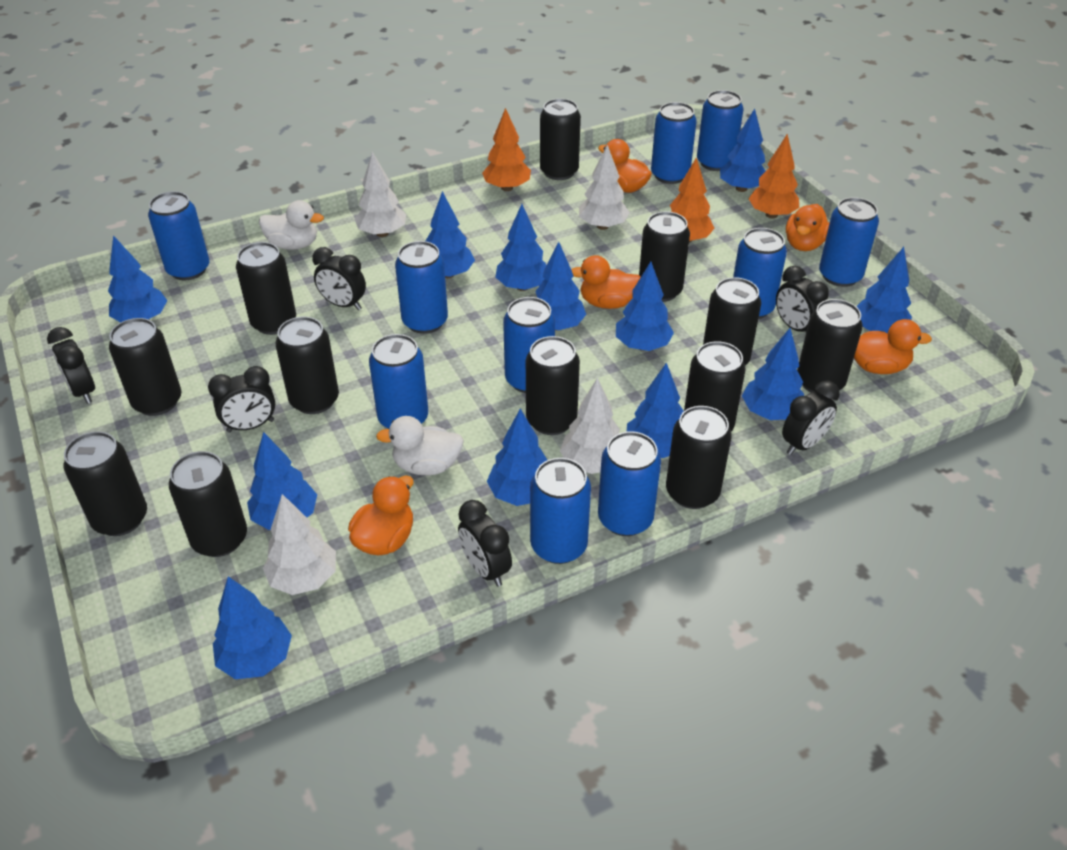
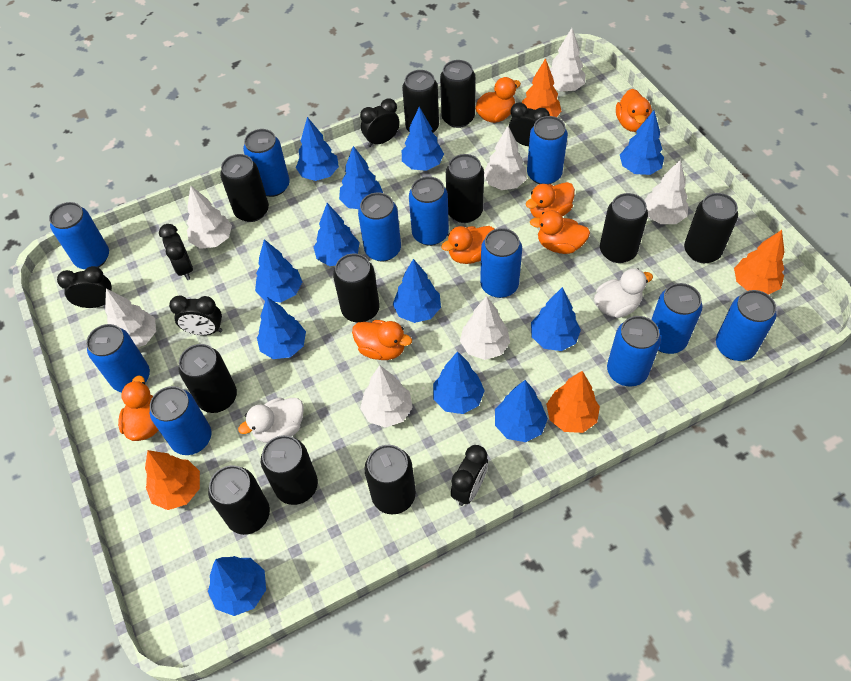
black can: 12 -> 11
blue can: 10 -> 11
orange duck: 5 -> 7
orange tree: 3 -> 4
white tree: 4 -> 7

